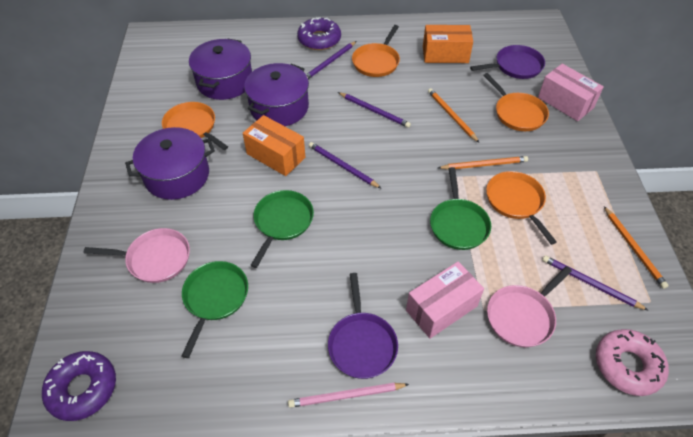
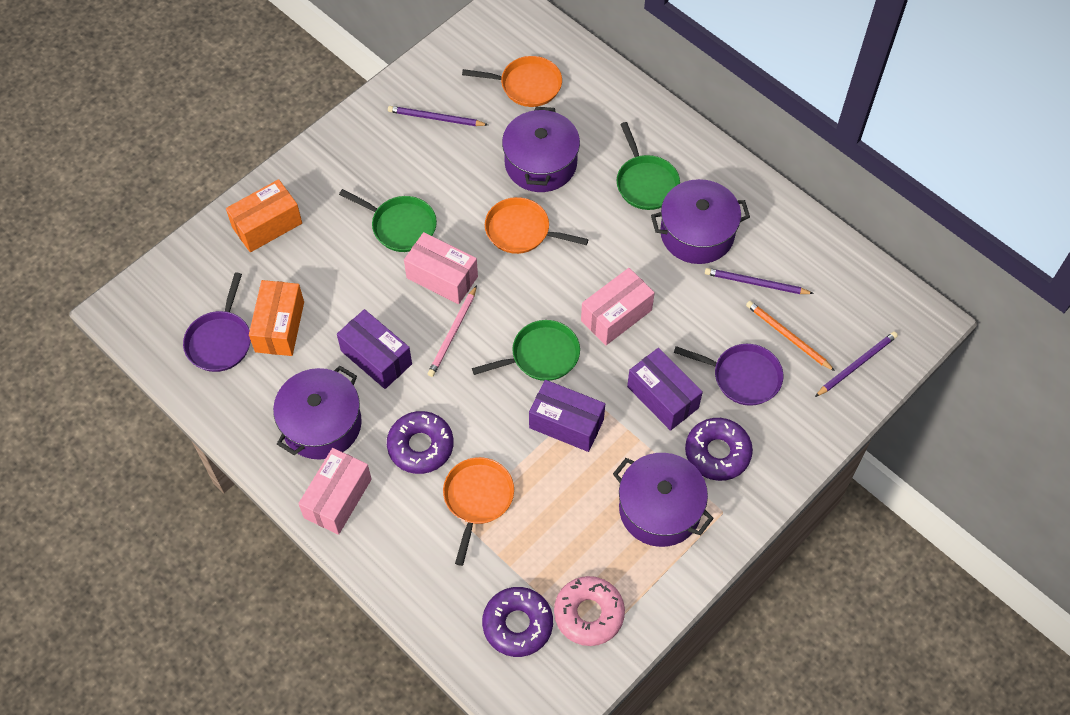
orange pan: 4 -> 3
orange pencil: 3 -> 1
pink box: 2 -> 3
pink pan: 2 -> 0
purple box: 0 -> 3
purple donut: 2 -> 3
purple pencil: 4 -> 3
purple pot: 3 -> 4

